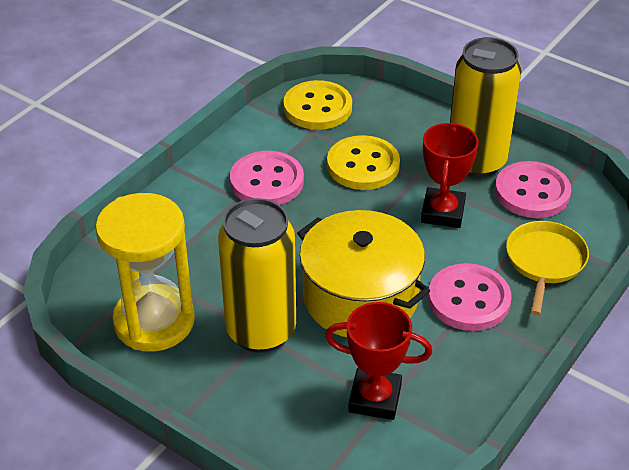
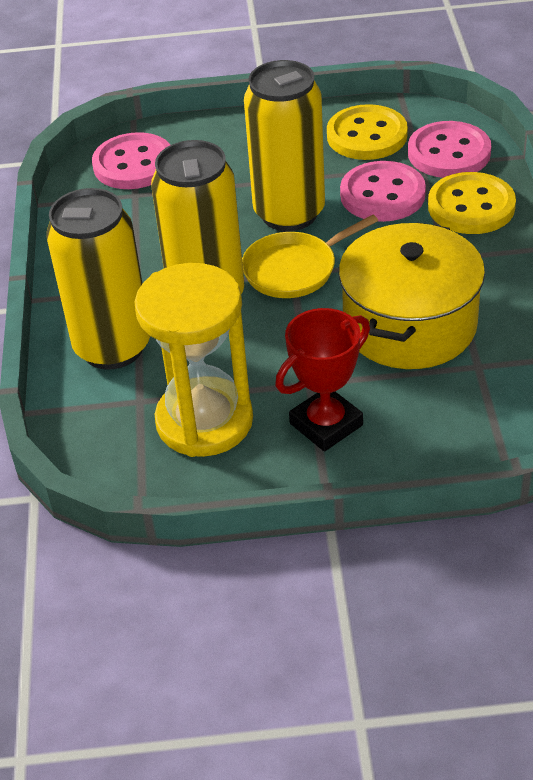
red trophy: 2 -> 1
yellow can: 2 -> 3

